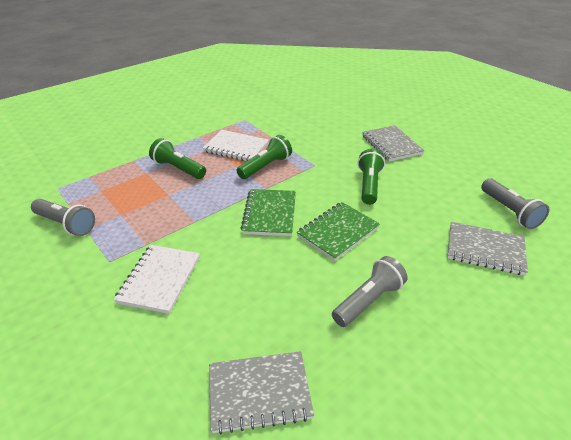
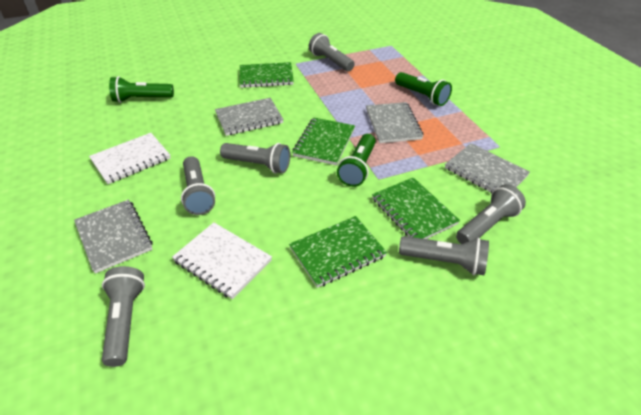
green notebook: 2 -> 4
grey flashlight: 3 -> 6
grey notebook: 3 -> 4

